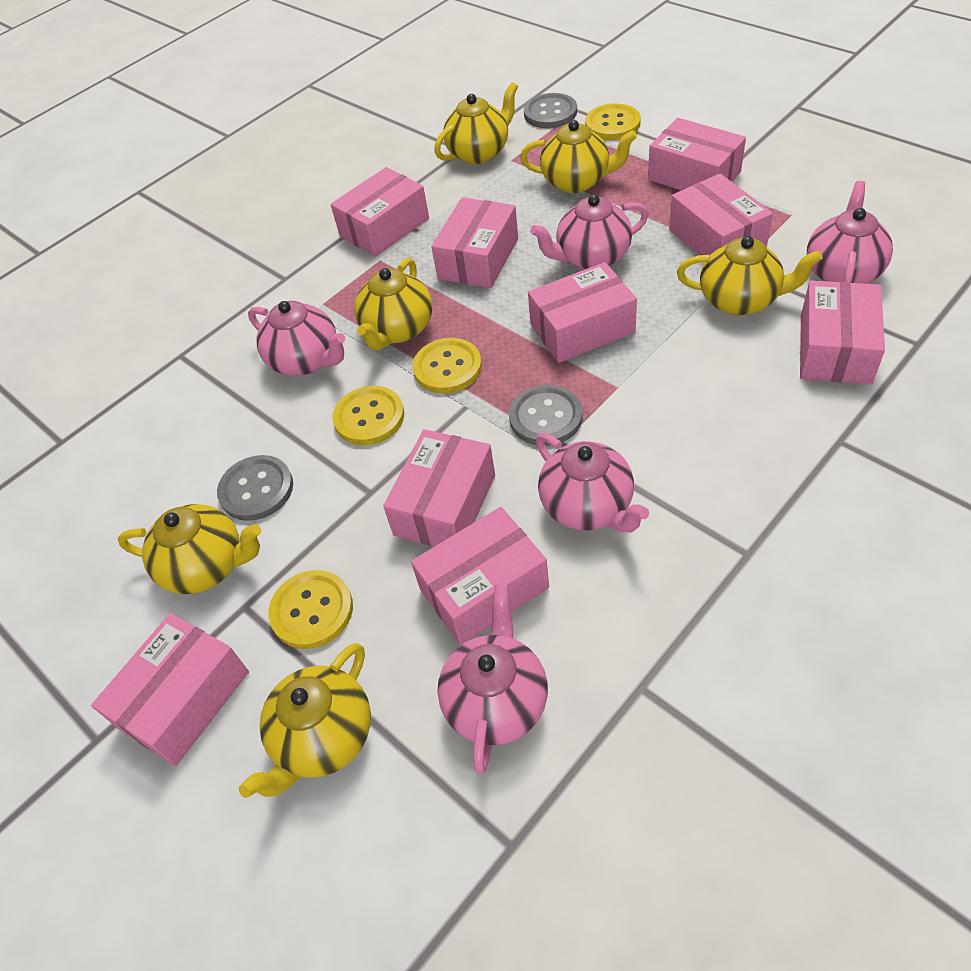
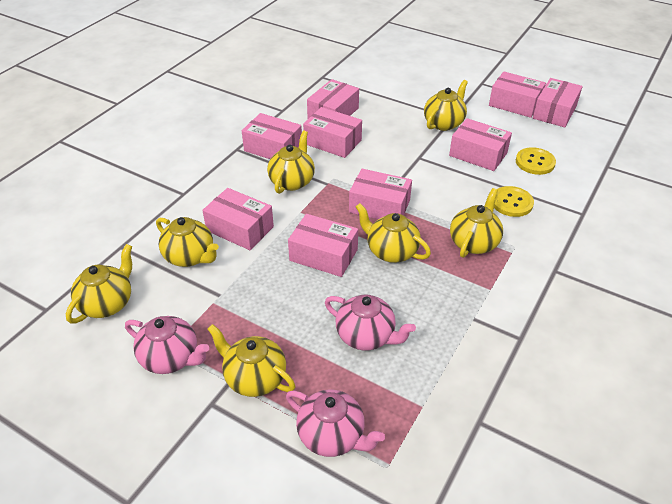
grey button: 3 -> 0
pink teapot: 5 -> 3
yellow button: 4 -> 2
yellow teapot: 6 -> 7

